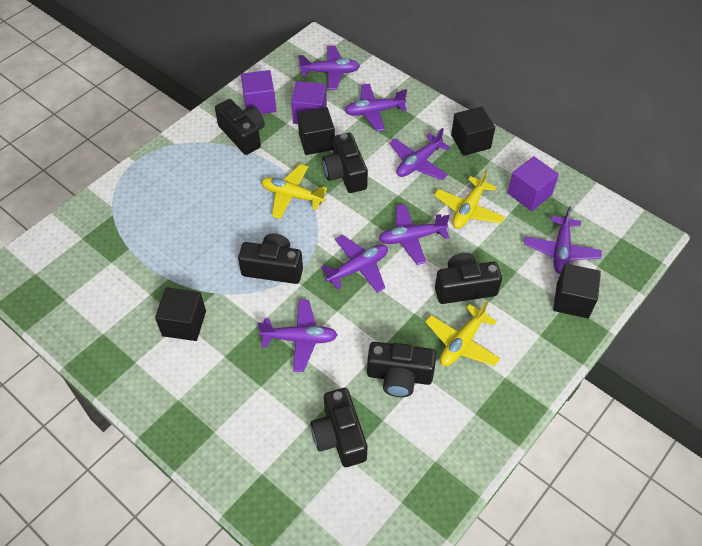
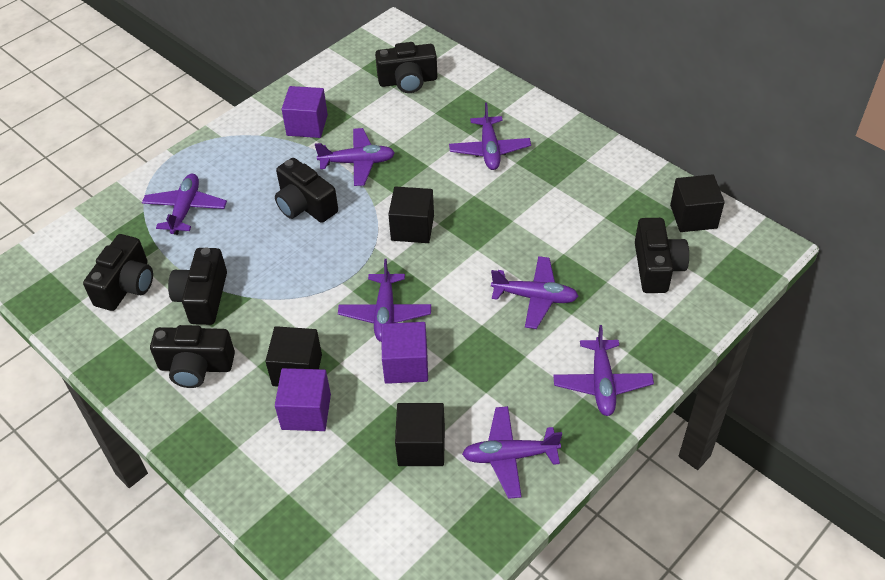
yellow plane: 3 -> 0

